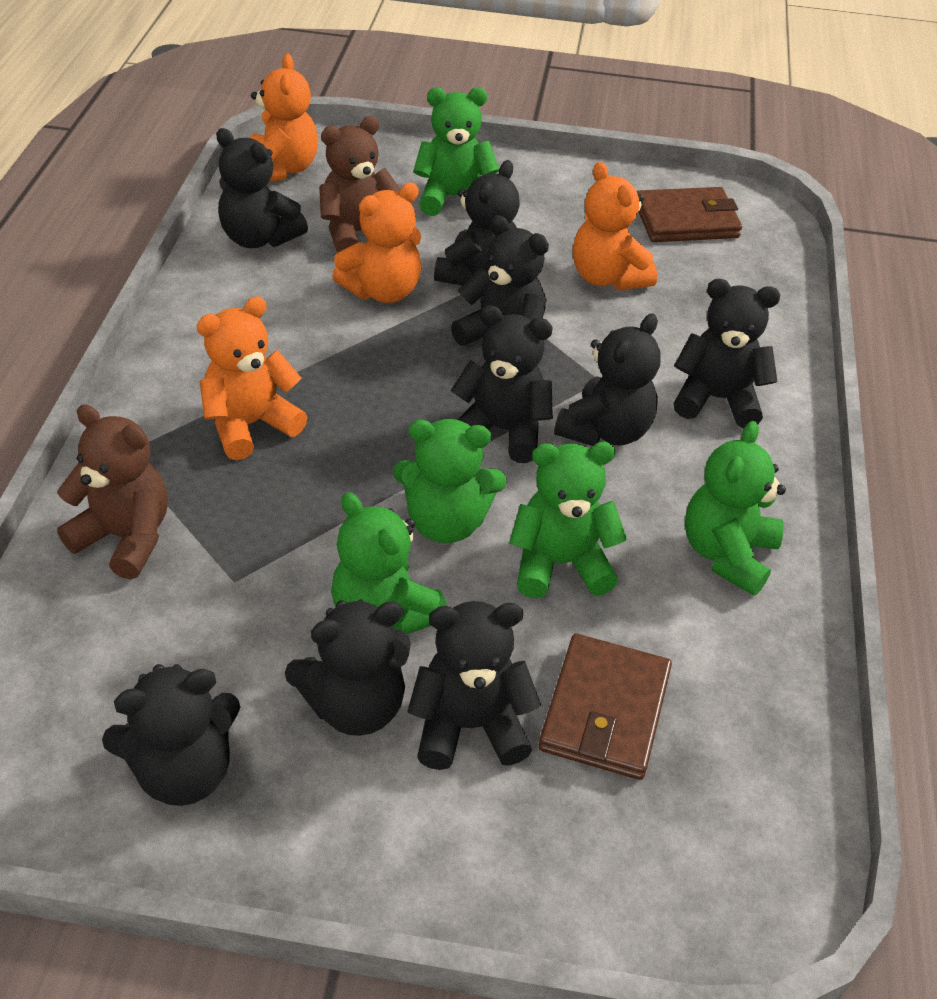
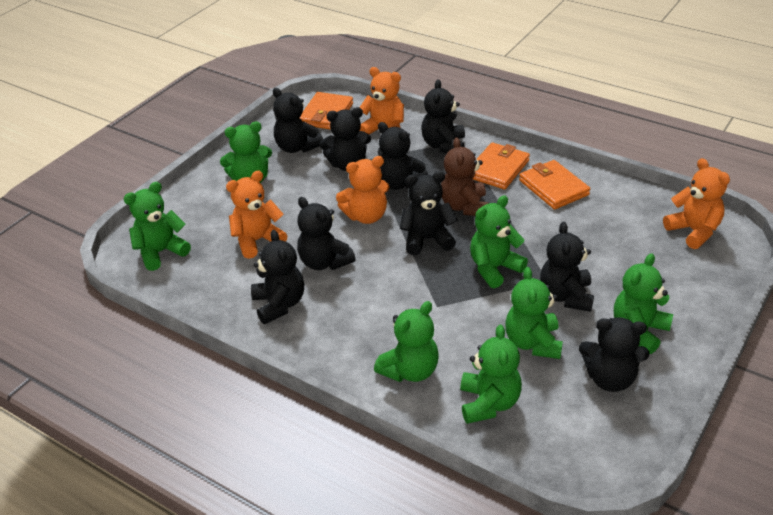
brown teddy bear: 2 -> 1
brown wallet: 2 -> 0
green teddy bear: 5 -> 7
orange wallet: 0 -> 3

